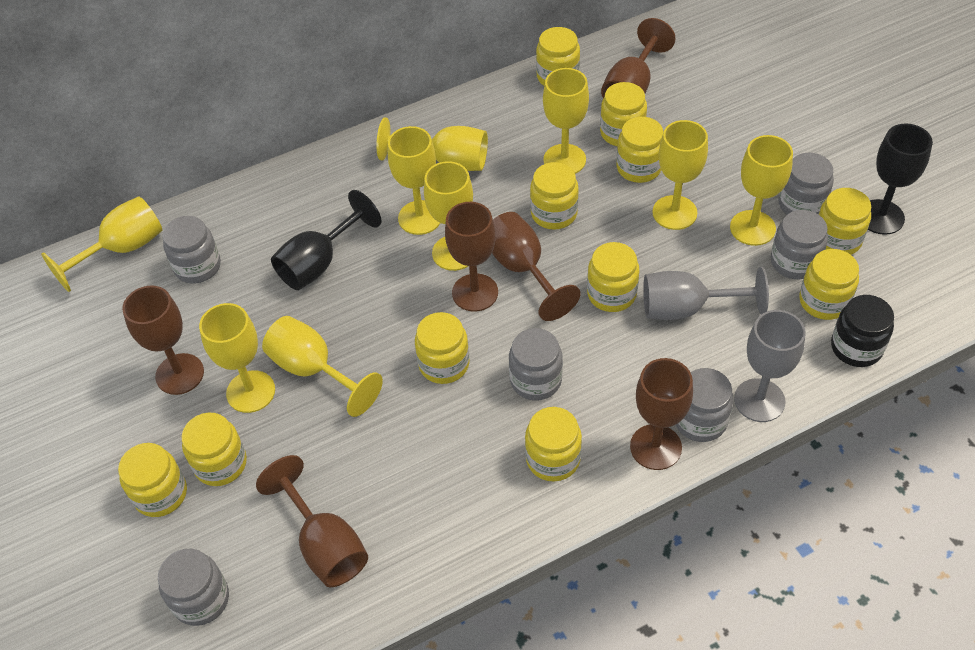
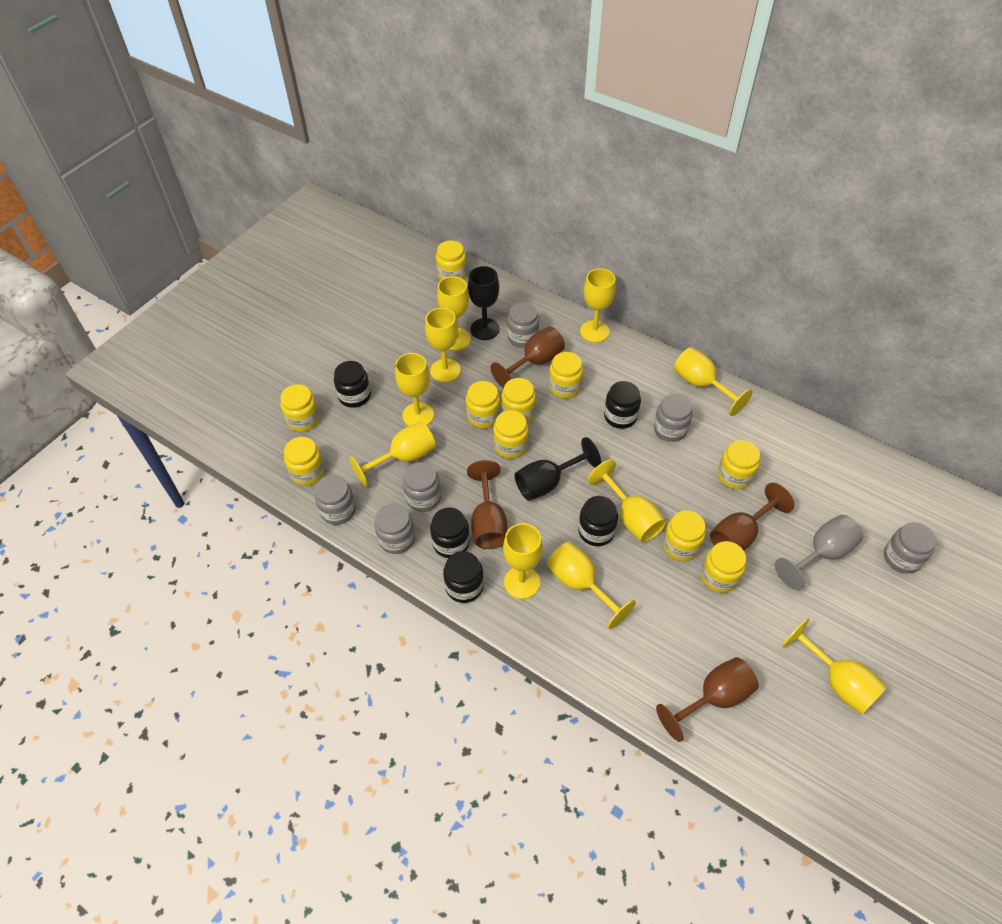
black jar: 1 -> 5
brown goblet: 6 -> 4
grey goblet: 2 -> 1
yellow goblet: 9 -> 10
yellow jar: 11 -> 10

